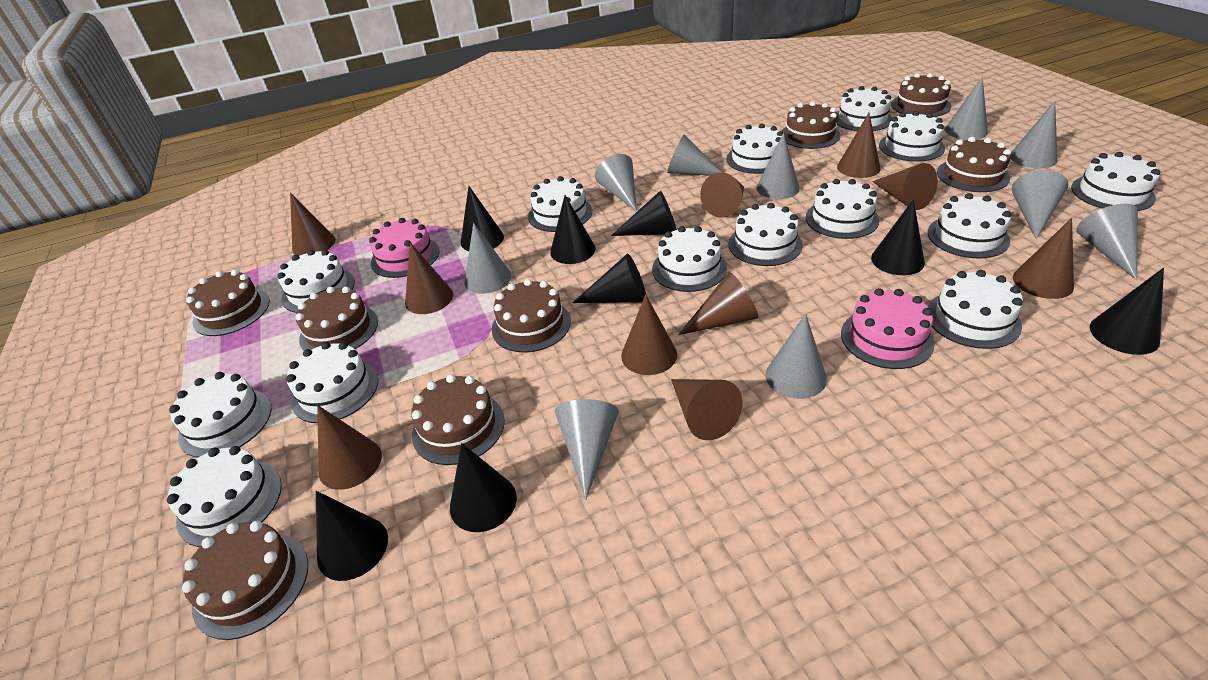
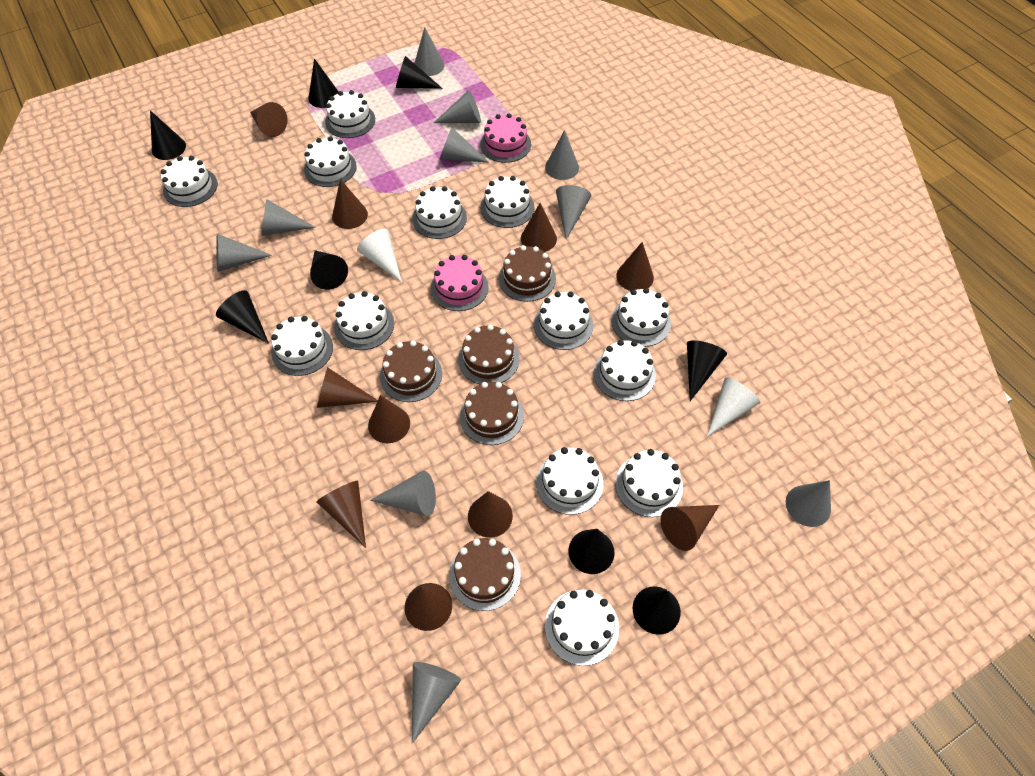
brown cake: 8 -> 5
white cake: 14 -> 13
white cone: 0 -> 2

